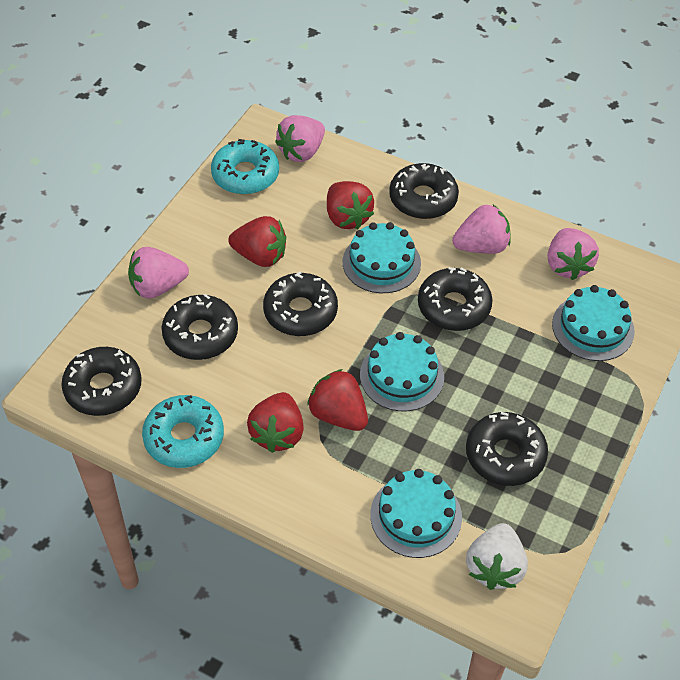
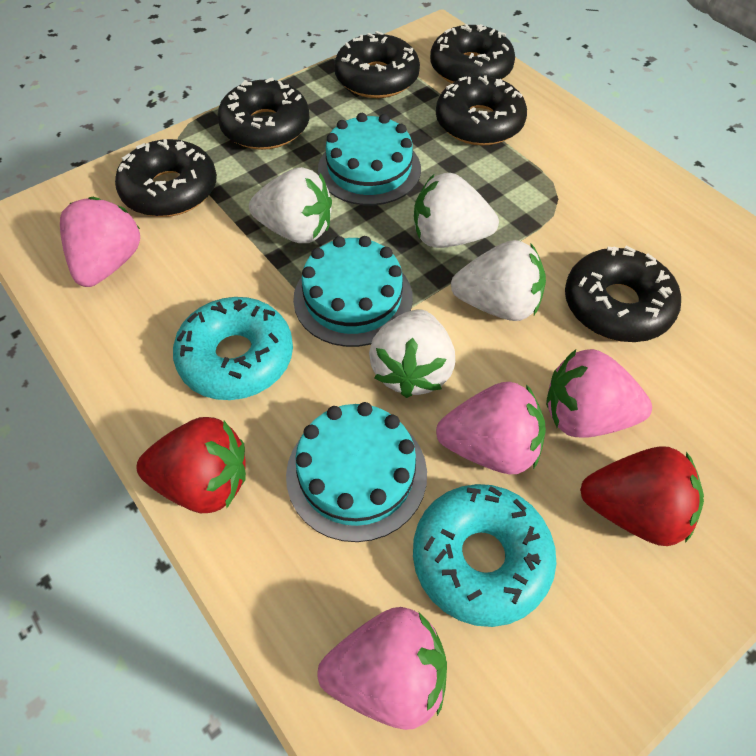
red strawberry: 4 -> 2
turquoise cake: 4 -> 3
white strawberry: 1 -> 4

